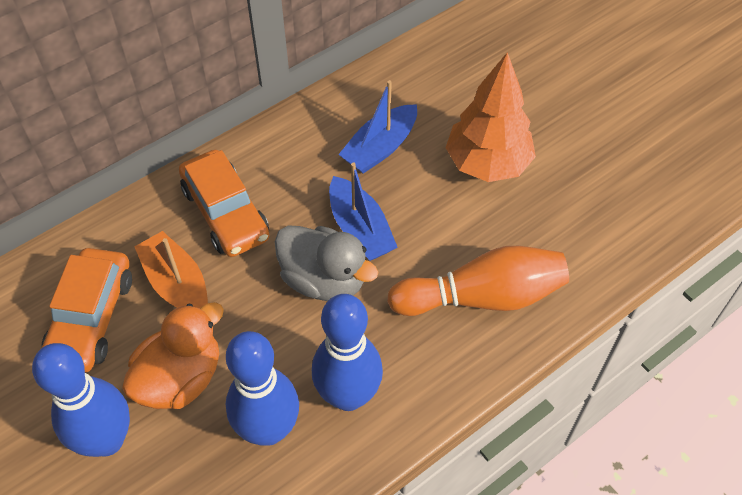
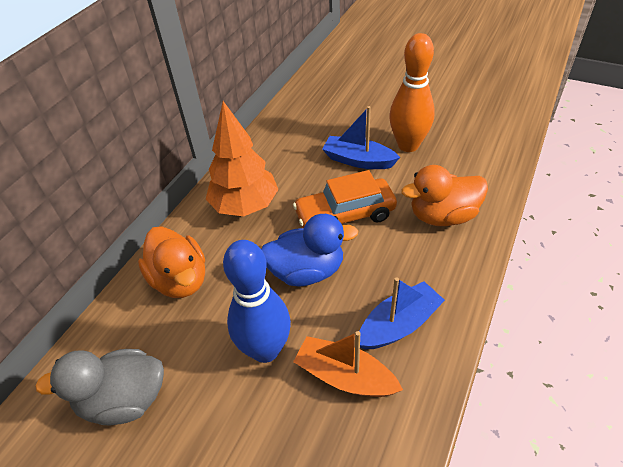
blue bowling pin: 3 -> 1
blue duck: 0 -> 1
orange car: 2 -> 1
orange duck: 1 -> 2

